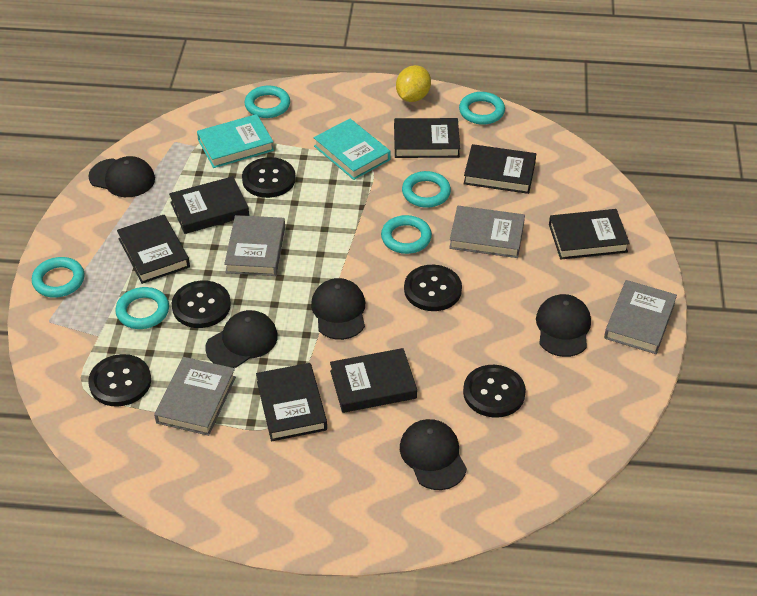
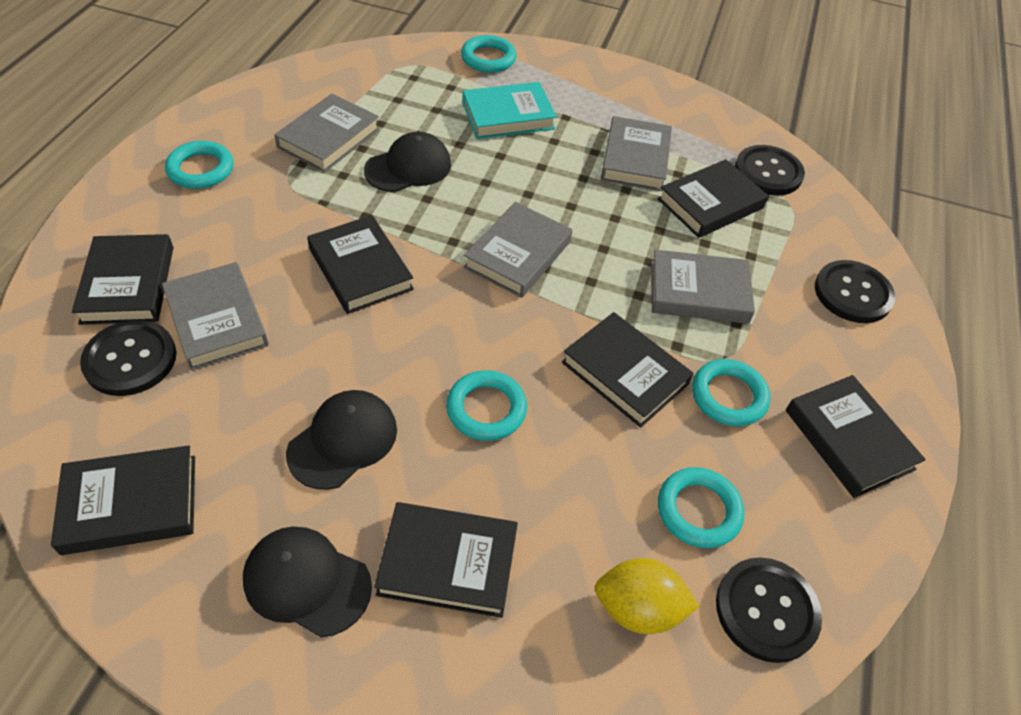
black button: 5 -> 4
black cap: 5 -> 3
grey book: 4 -> 5
turquoise book: 2 -> 1
turquoise ring: 6 -> 5

